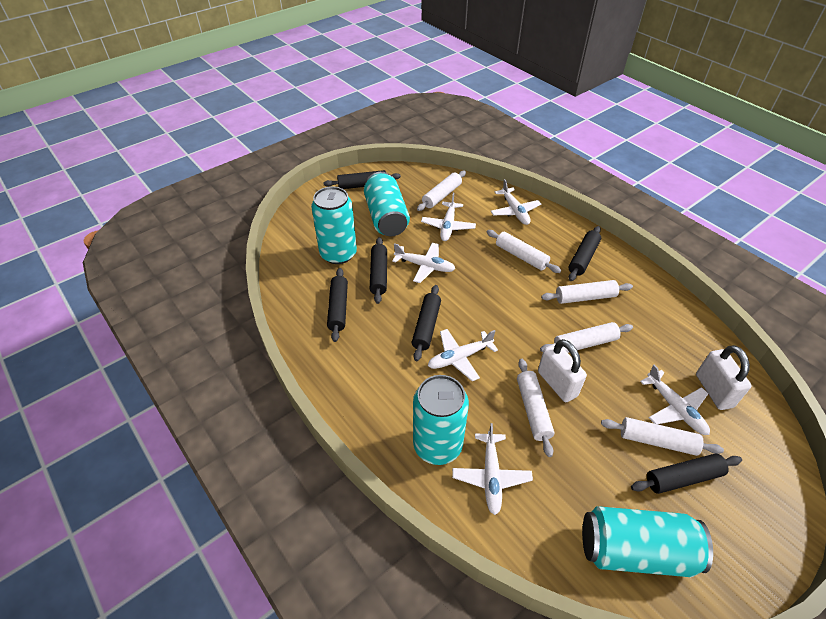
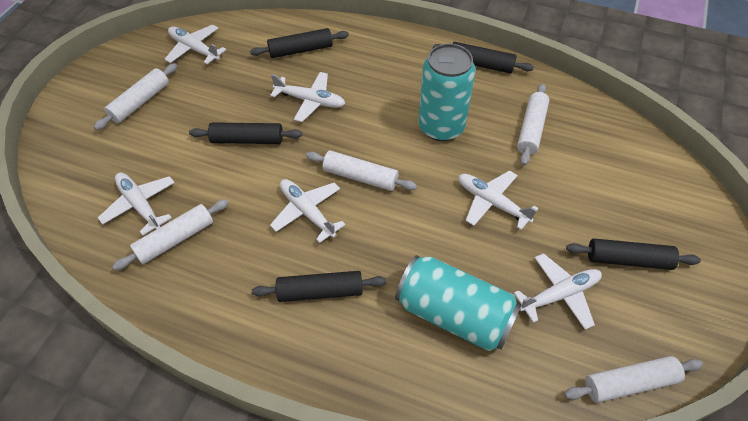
black rolling pin: 6 -> 5
turquoise can: 4 -> 2
white padlock: 2 -> 0
white rolling pin: 6 -> 5

